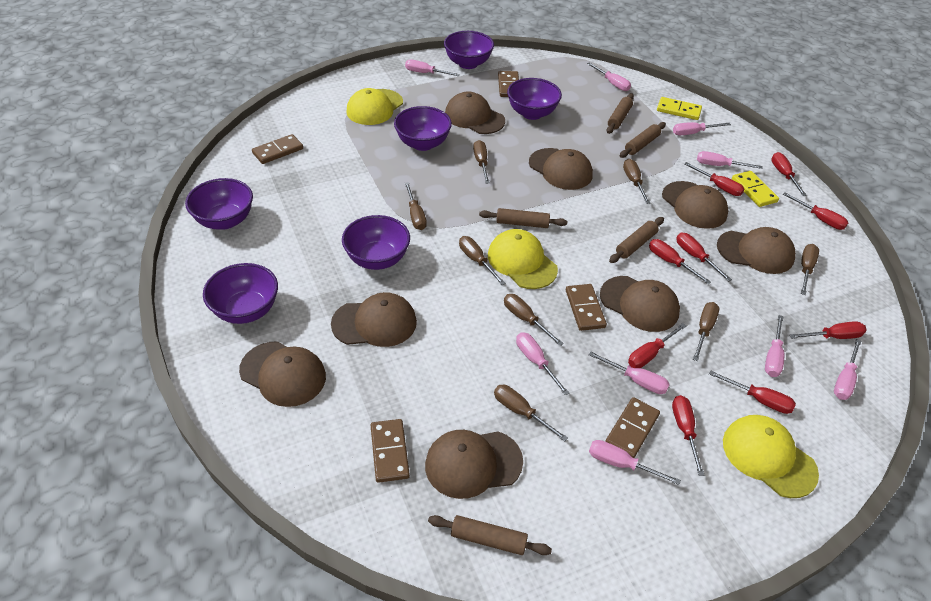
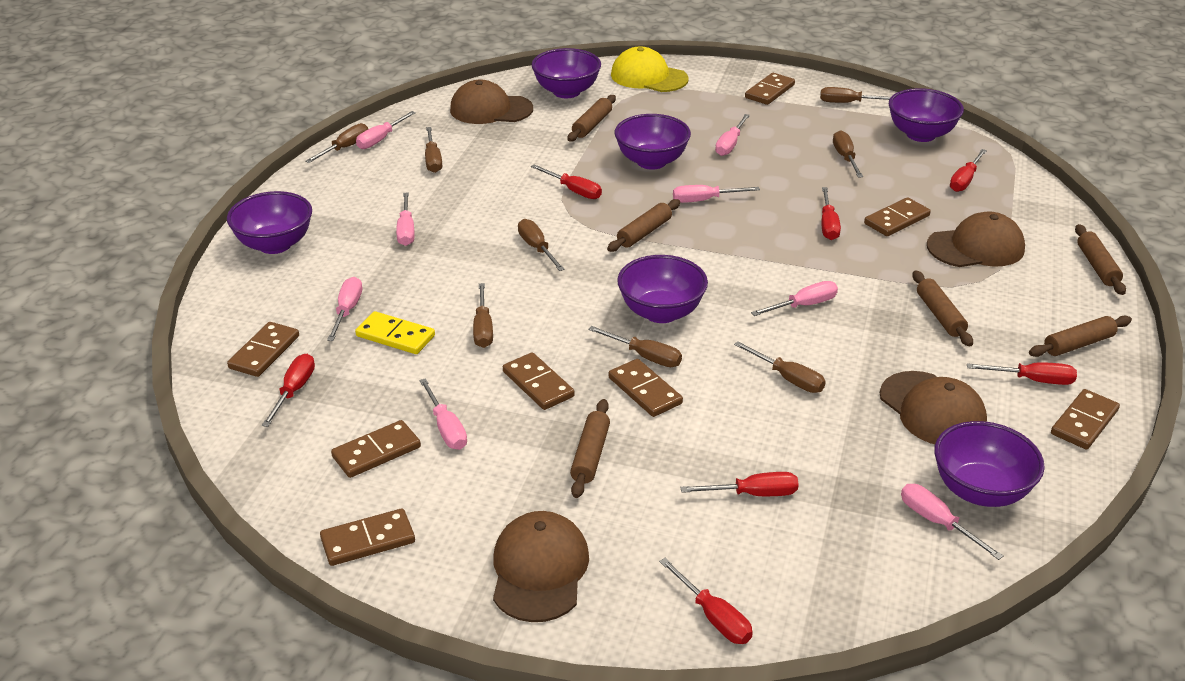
brown cap: 8 -> 4
brown domino: 5 -> 8
brown rolling pin: 5 -> 6
pink screwdriver: 9 -> 8
red screwdriver: 9 -> 7
yellow cap: 3 -> 1
yellow domino: 2 -> 1

